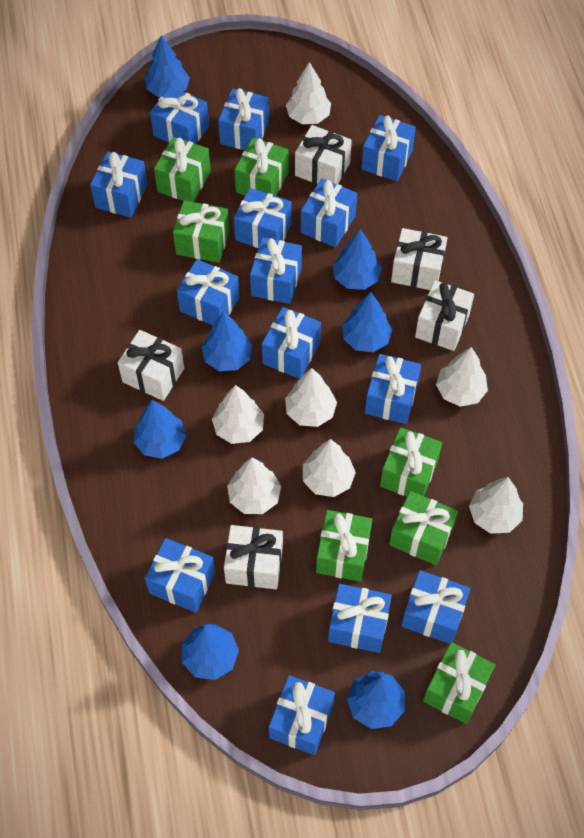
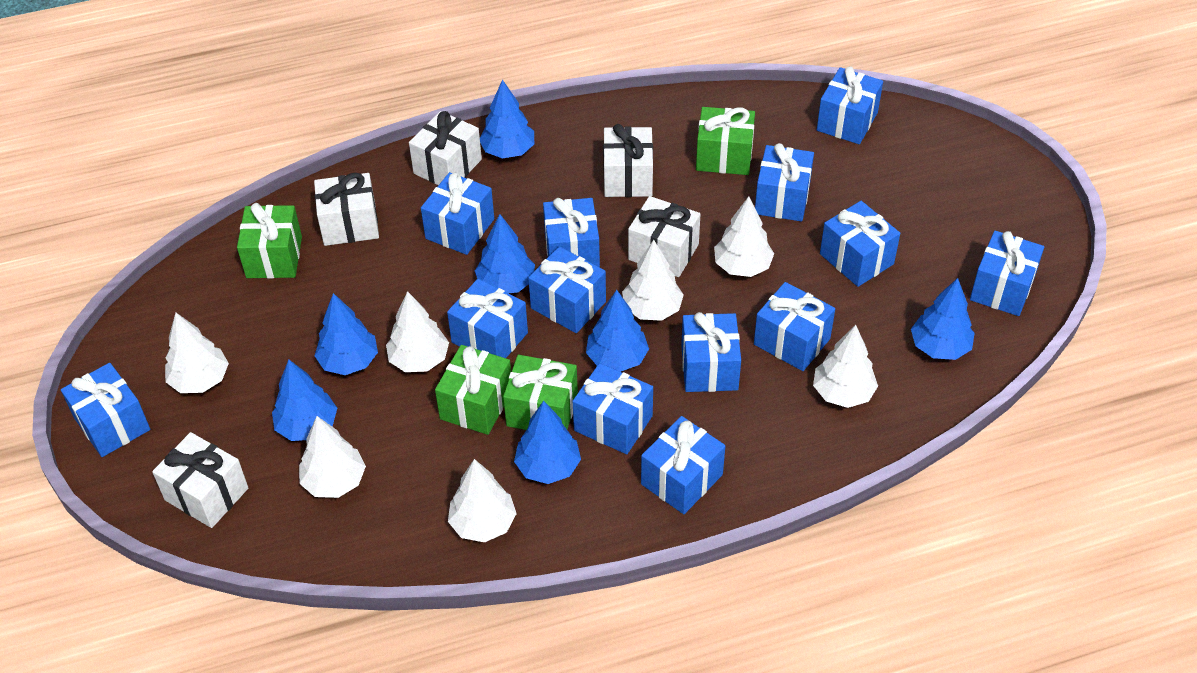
blue gift: 14 -> 13
green gift: 7 -> 4

